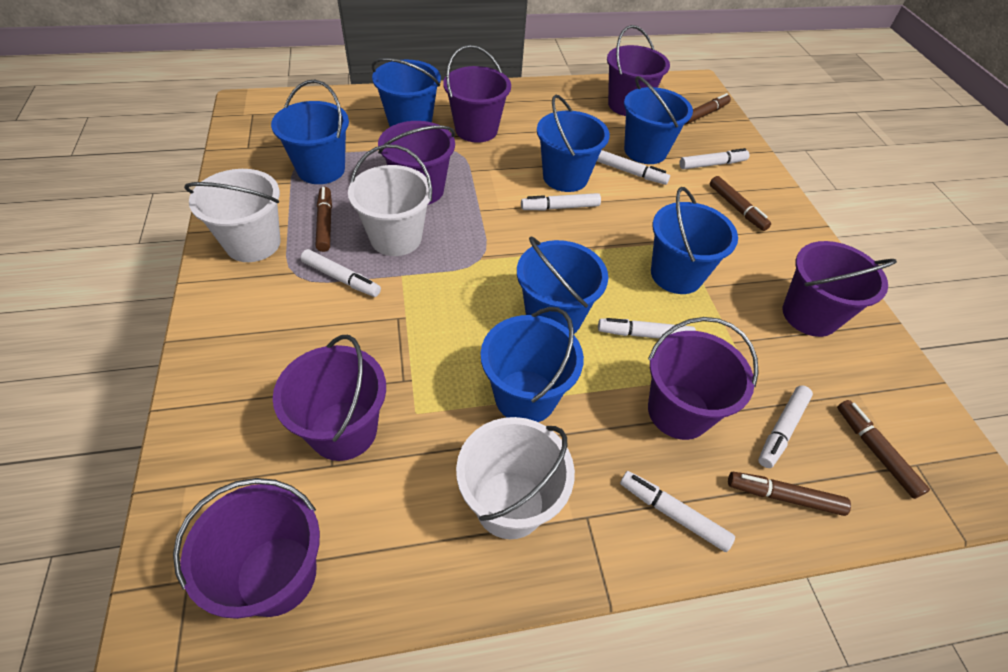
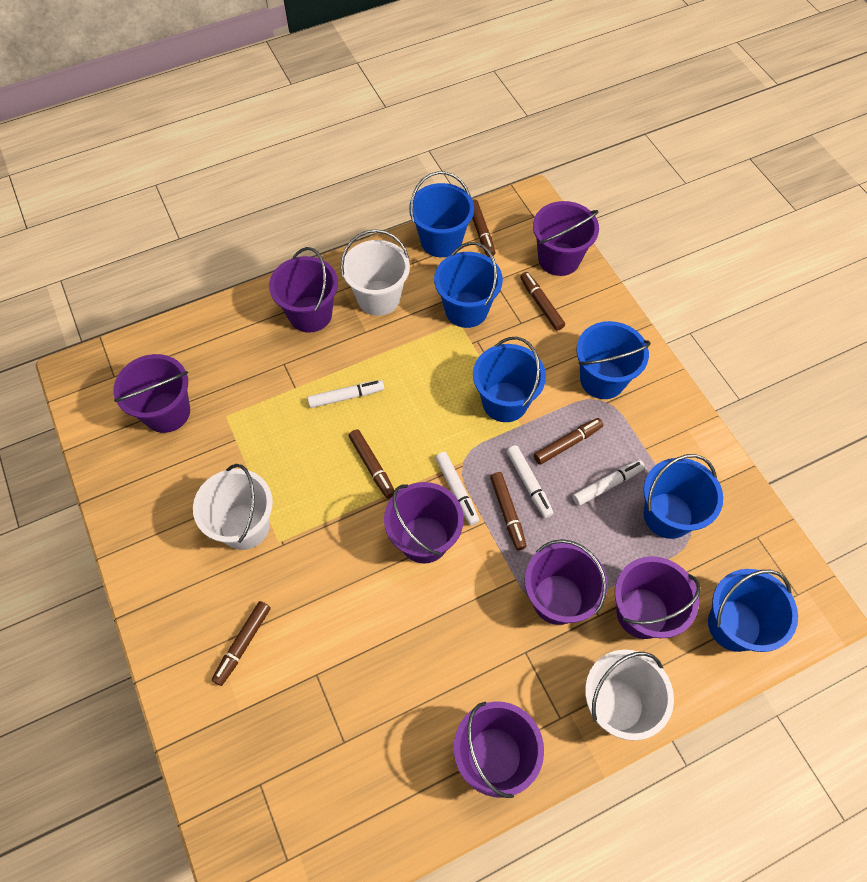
blue bucket: 7 -> 6
brown marker: 5 -> 6
white marker: 7 -> 4

